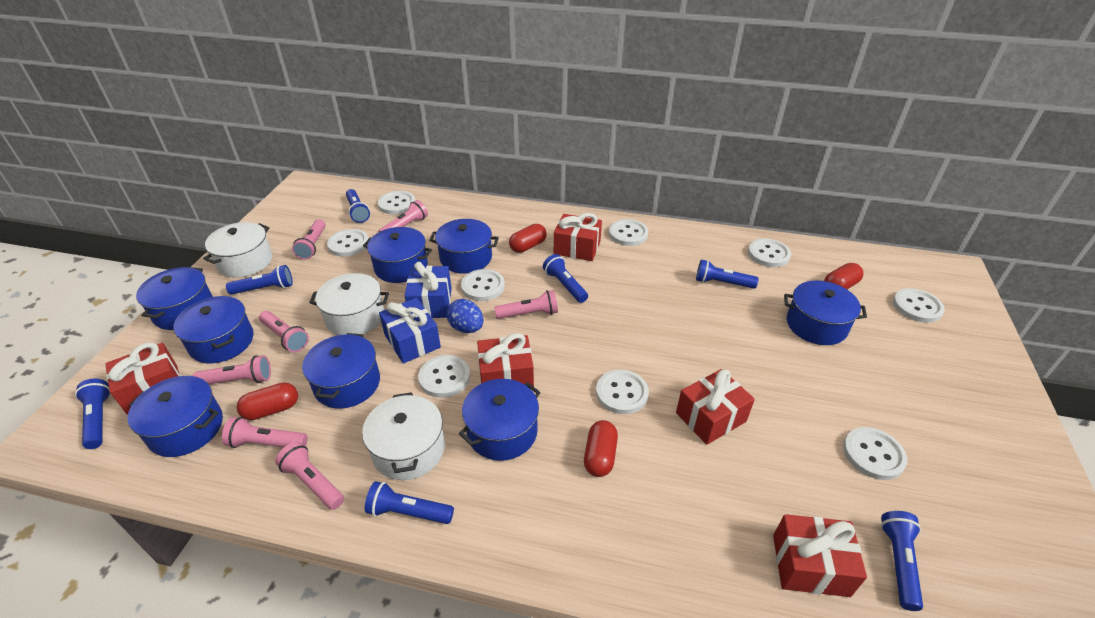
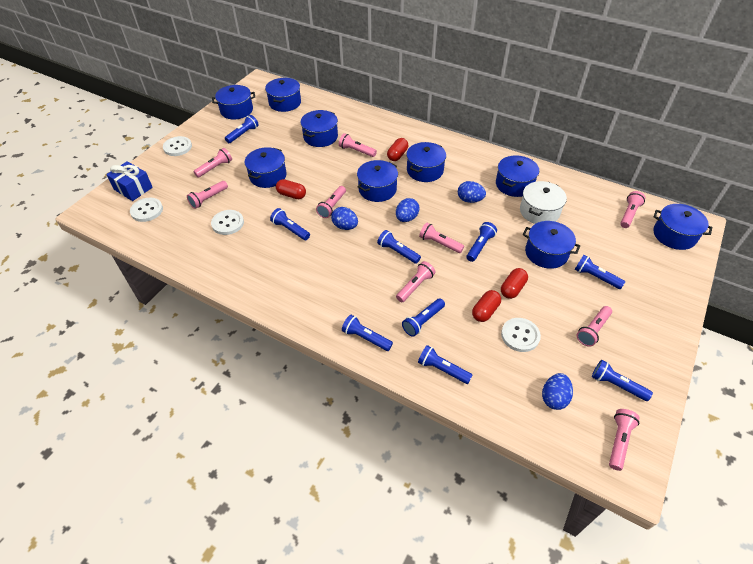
blue egg: 1 -> 4
blue flashlight: 7 -> 9
blue gift: 2 -> 1
blue pot: 8 -> 9
pink flashlight: 7 -> 9
red gift: 5 -> 0
white button: 9 -> 4
white pot: 3 -> 1

